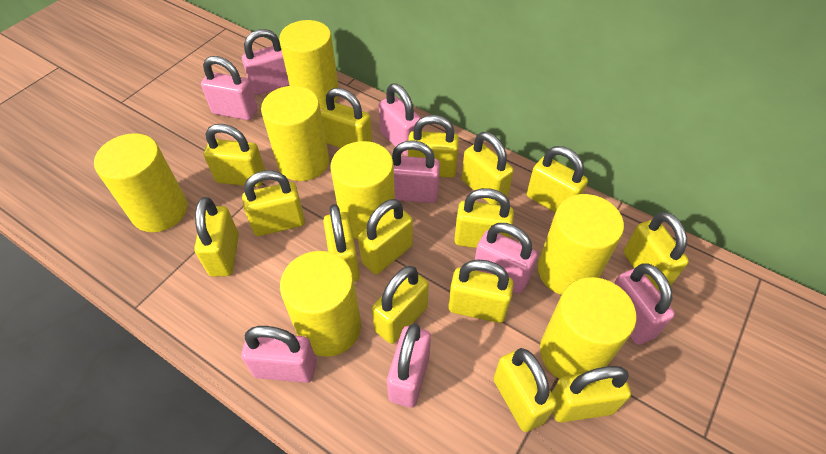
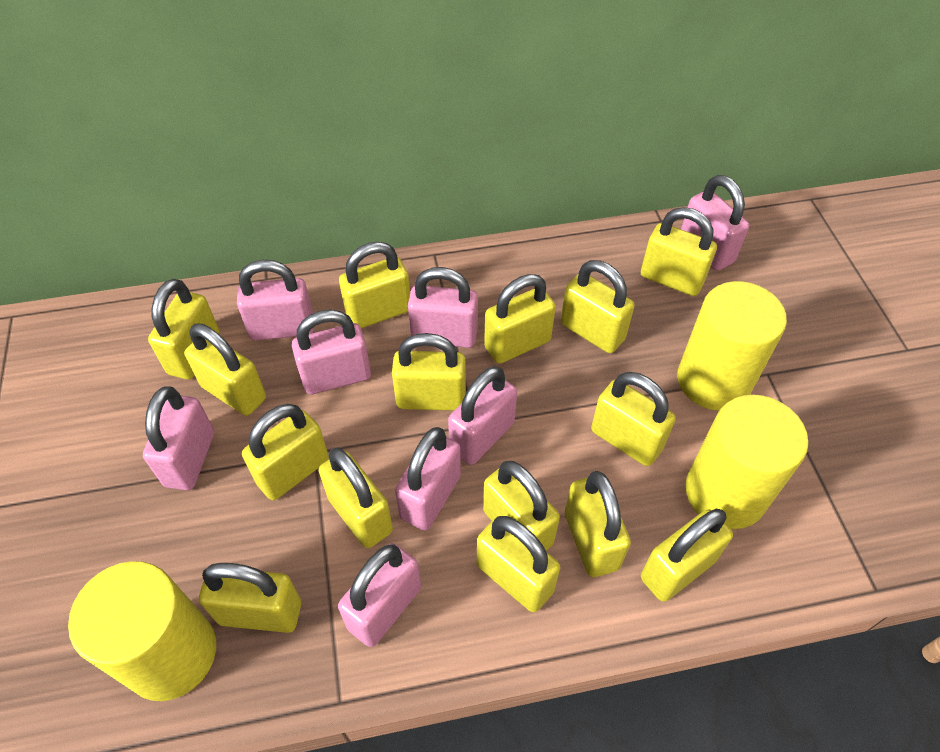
yellow cylinder: 7 -> 3

